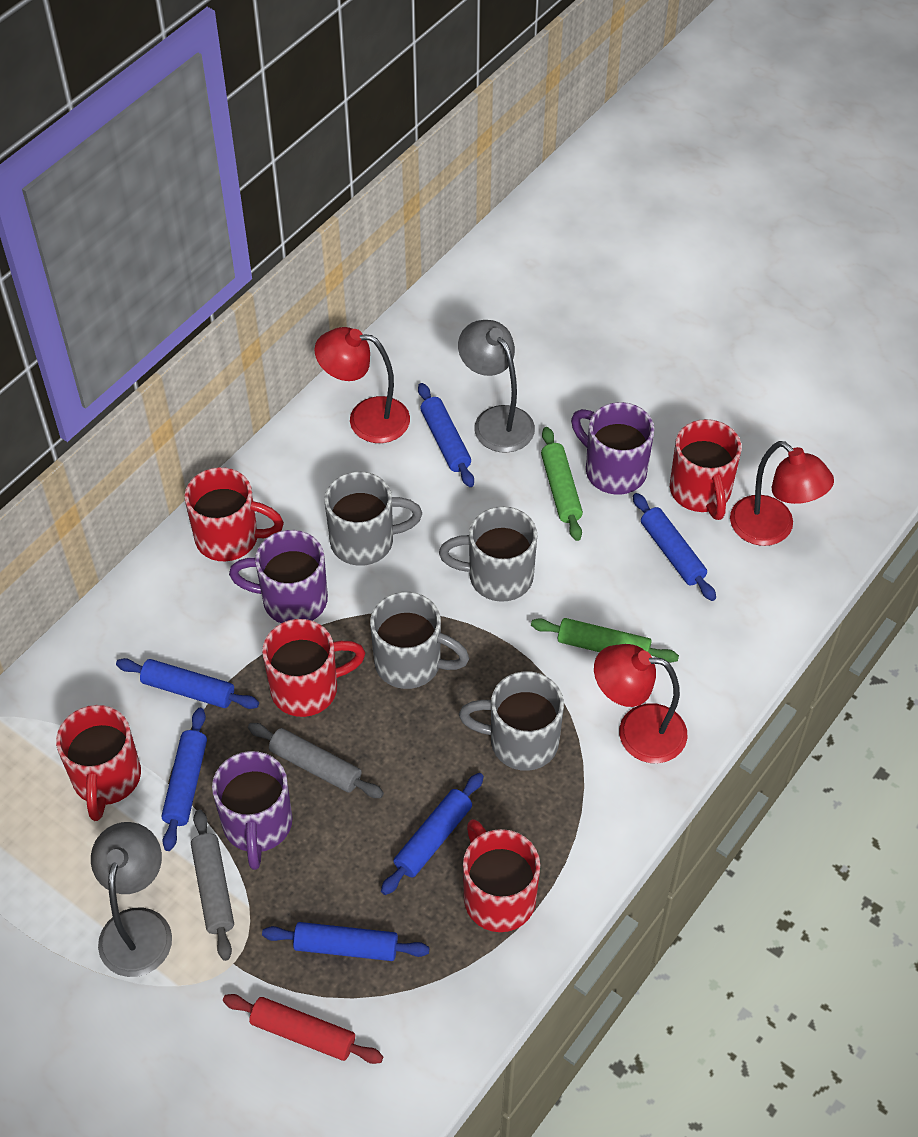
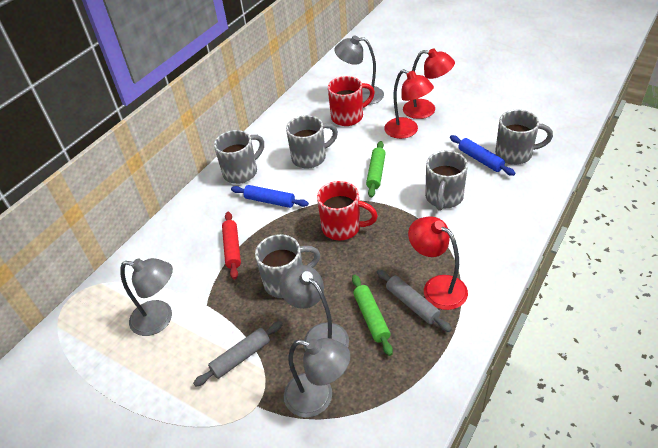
blue rolling pin: 6 -> 2
grey lamp: 2 -> 4
grey mug: 4 -> 5
purple mug: 3 -> 0
red mug: 5 -> 2

